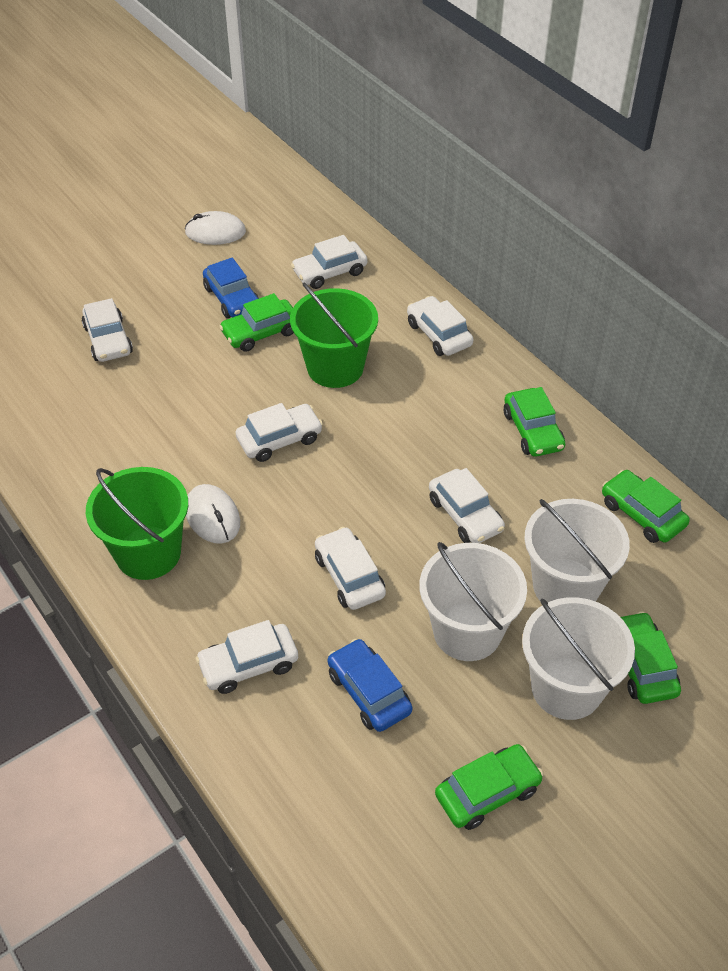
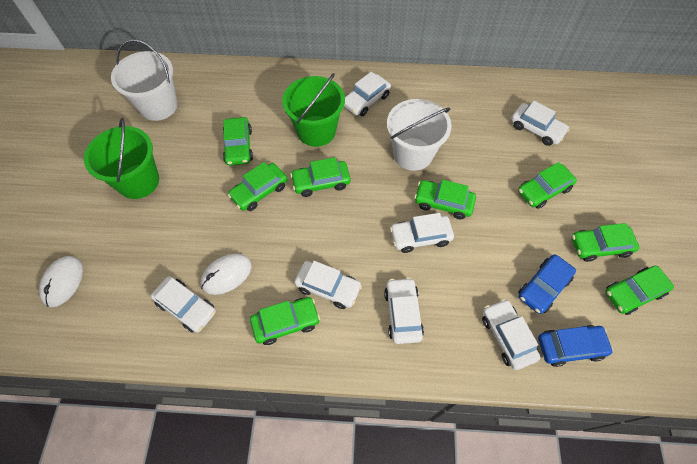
green car: 5 -> 8
white bucket: 3 -> 2

